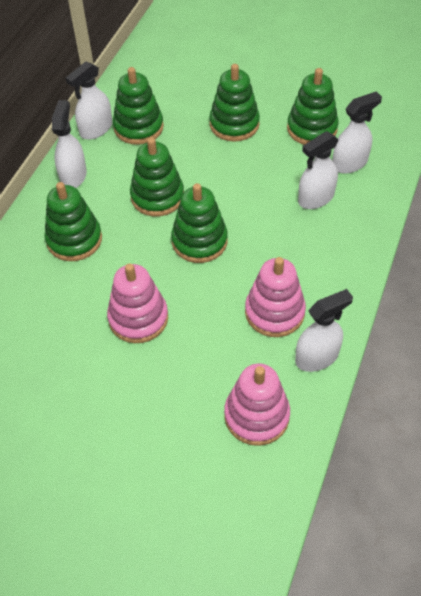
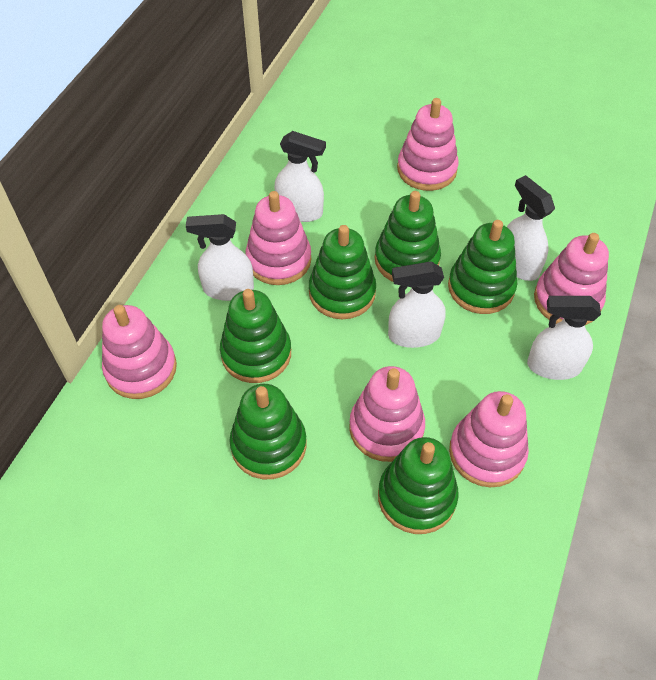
pink stacking toy: 3 -> 6

